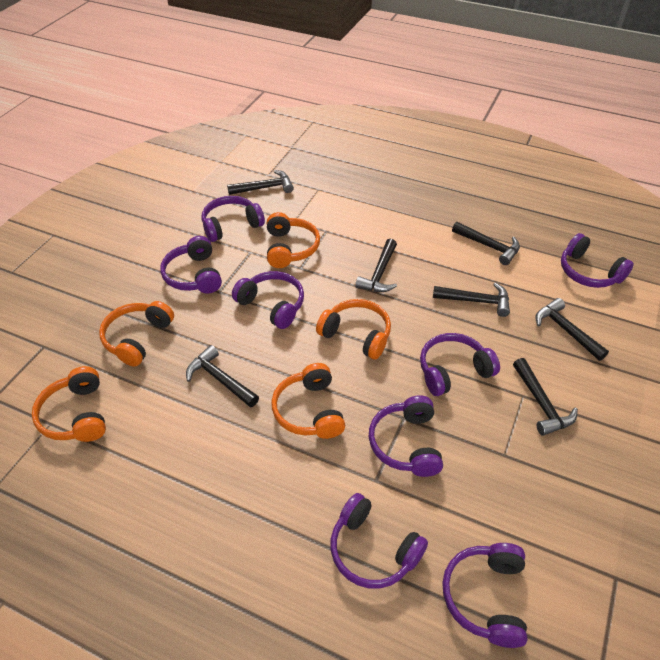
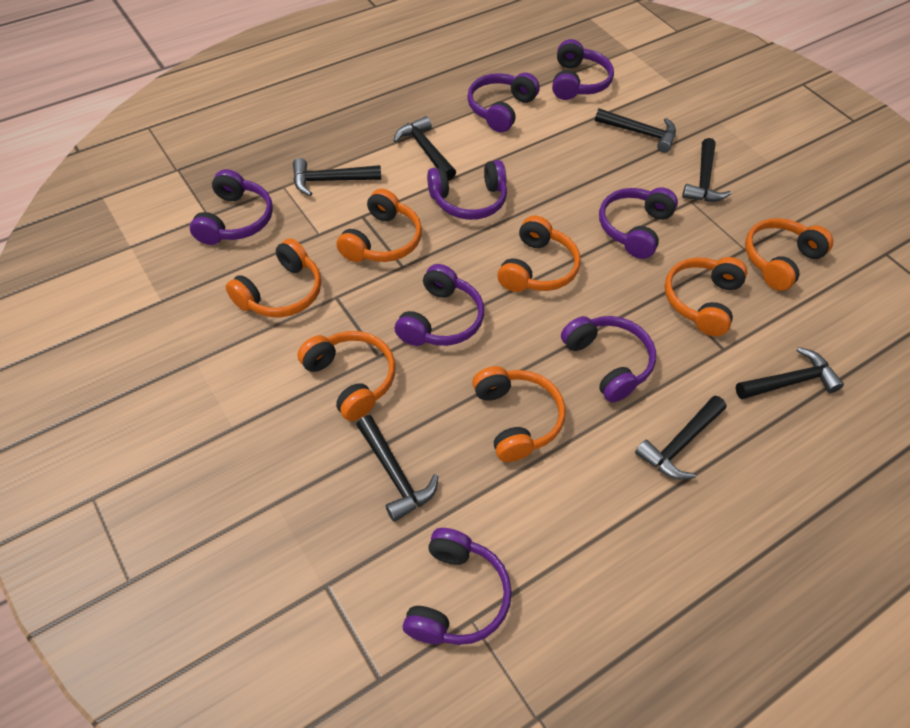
orange headphones: 5 -> 7

